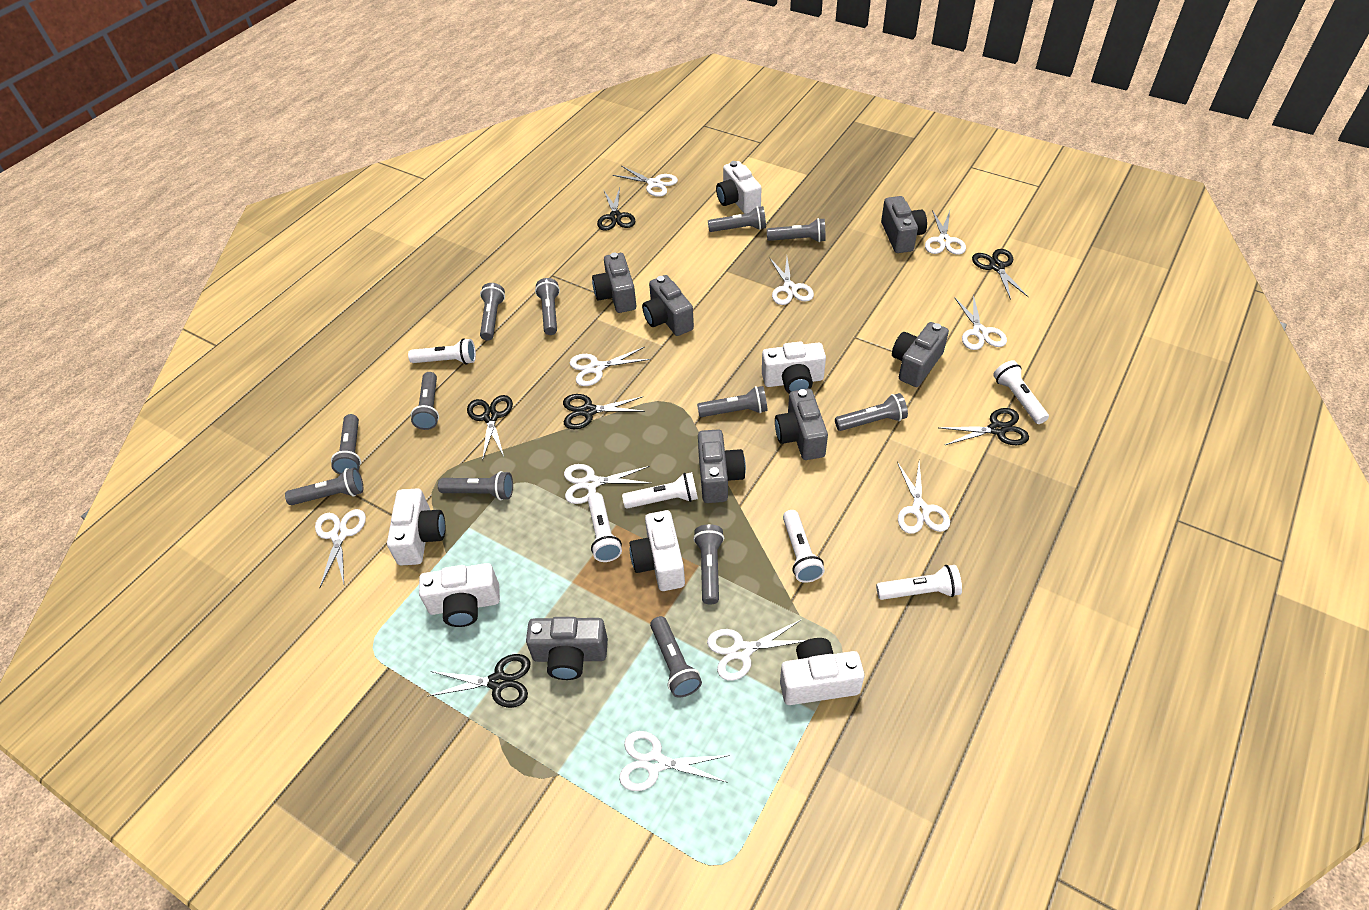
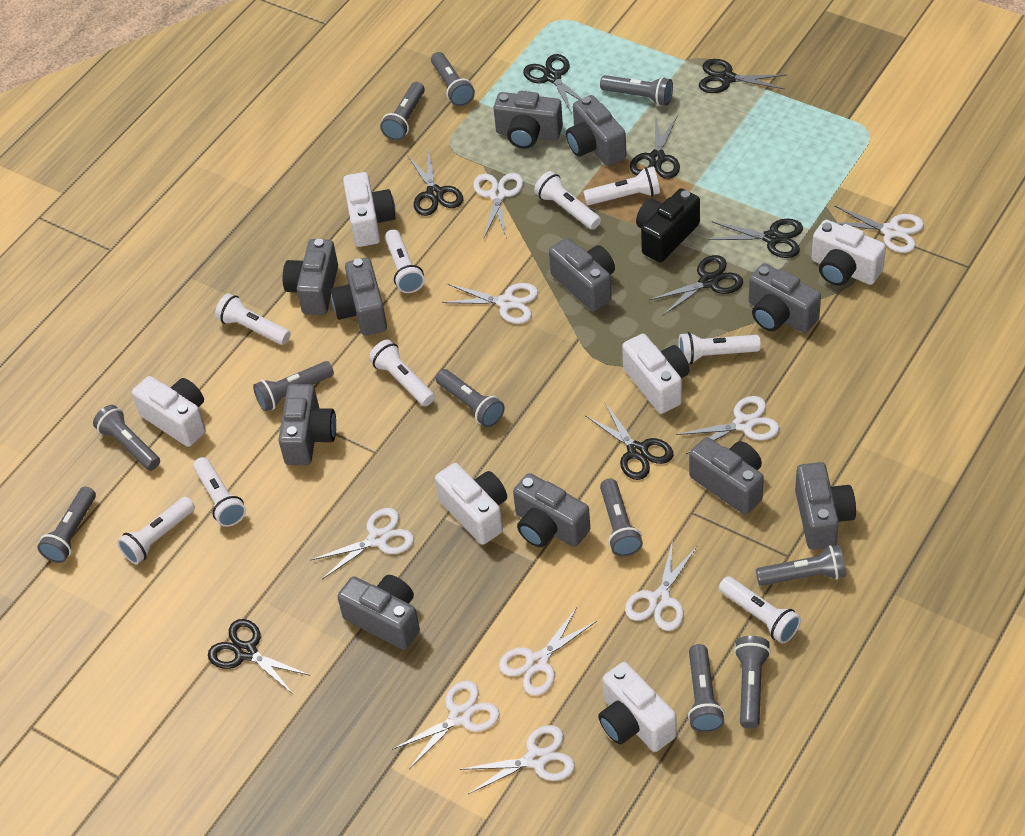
black camera: 0 -> 1
black scissors: 6 -> 8
grey camera: 7 -> 11
grey flashlight: 12 -> 11
white flashlight: 6 -> 9
white scissors: 10 -> 9

